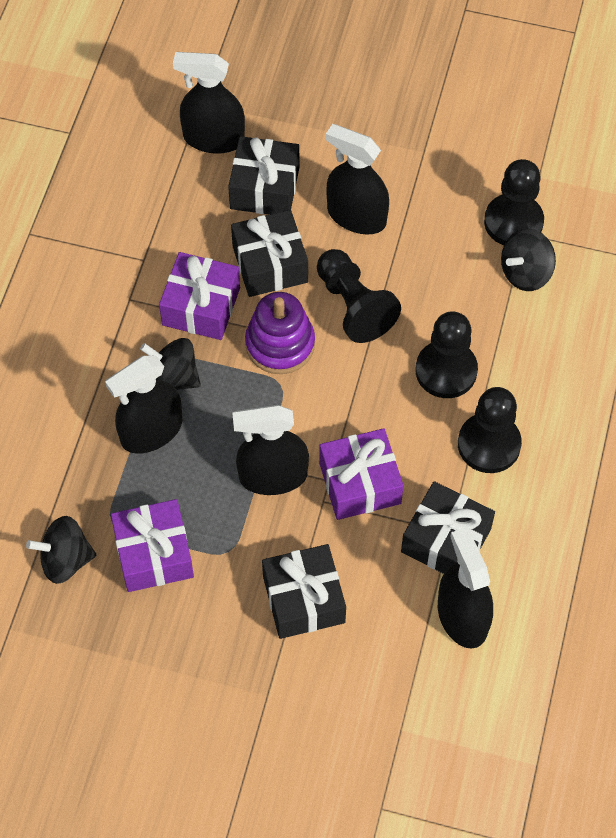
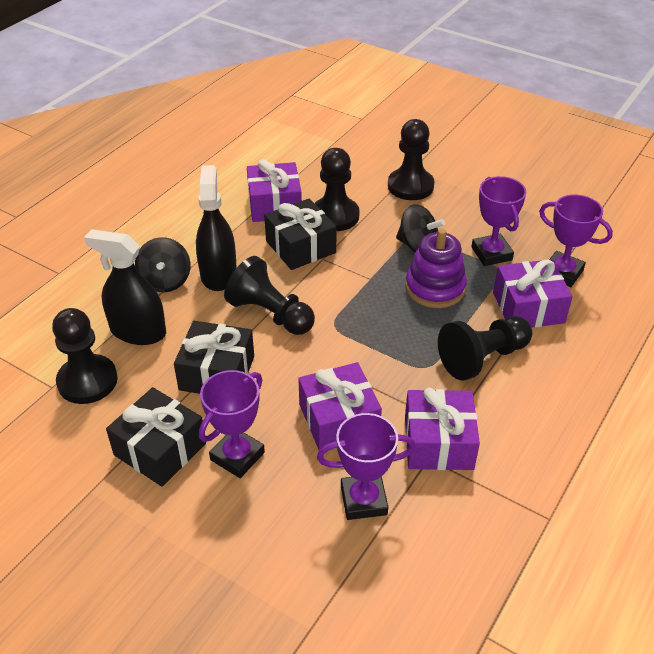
black gift: 4 -> 3
black pawn: 4 -> 5
black spinning top: 3 -> 2
black spray bottle: 5 -> 2
purple gift: 3 -> 4
purple trophy: 0 -> 4

